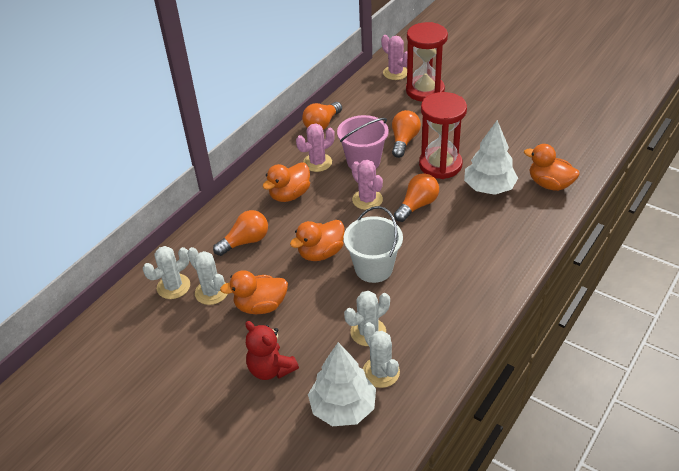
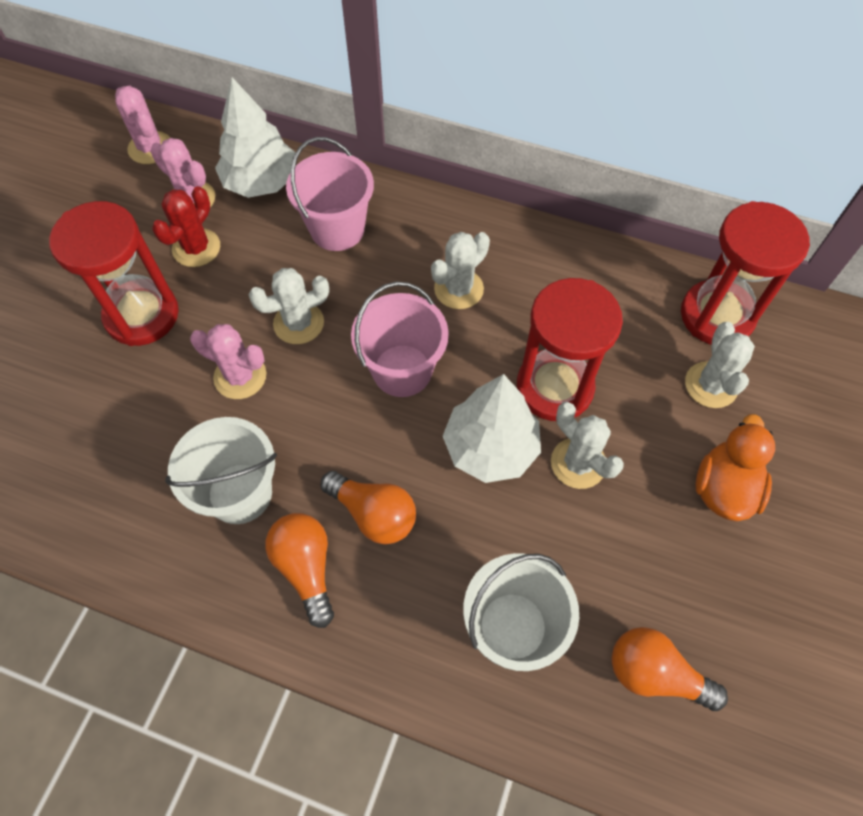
orange duck: 4 -> 1
orange light bulb: 4 -> 3
pink bucket: 1 -> 2
red cactus: 0 -> 1
red hourglass: 2 -> 3
red teddy bear: 1 -> 0
white bucket: 1 -> 2

